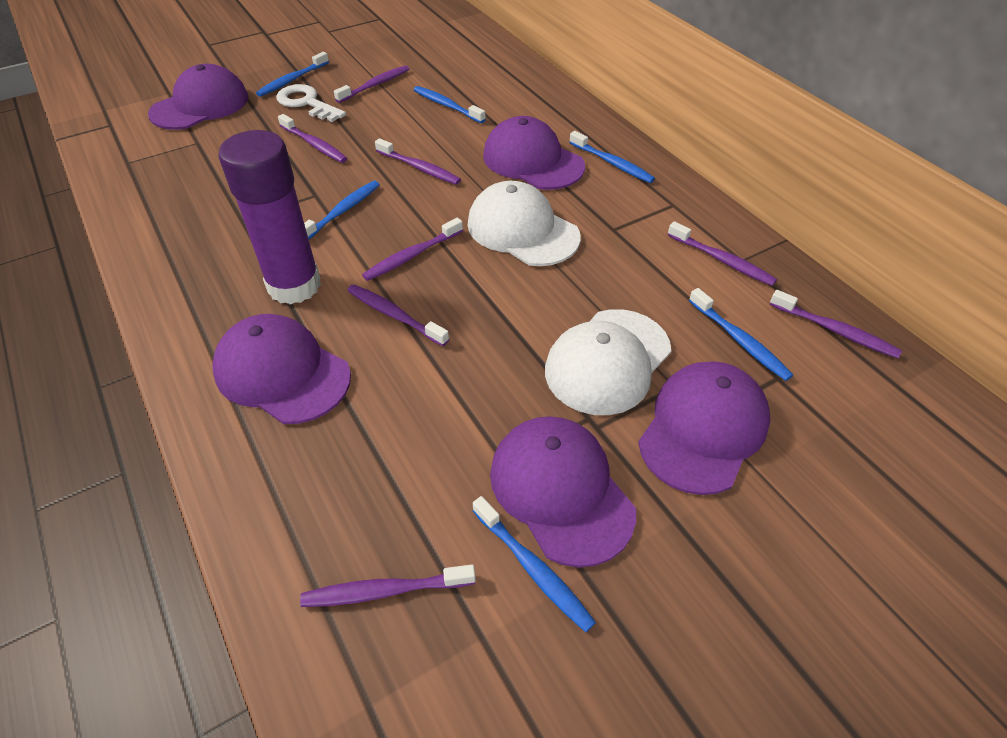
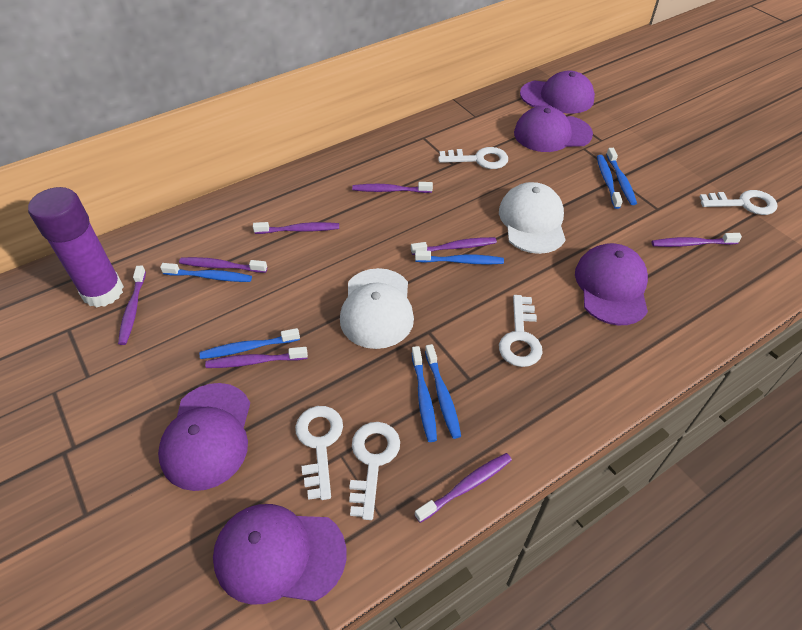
blue toothbrush: 6 -> 7
white key: 1 -> 5

